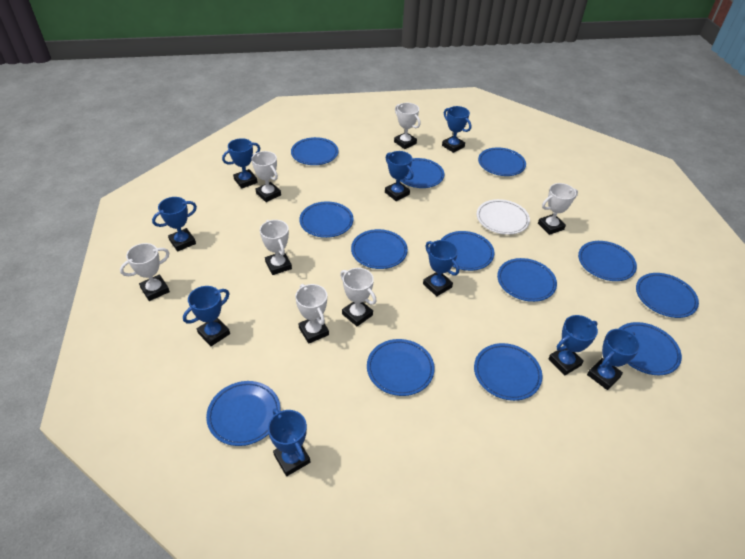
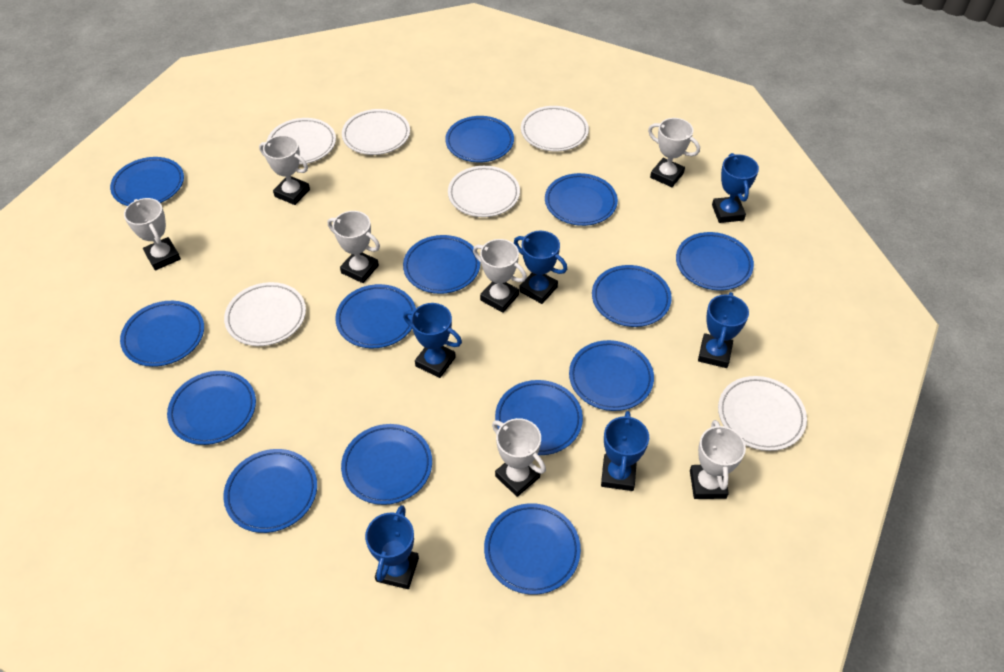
blue plate: 13 -> 14
blue trophy: 9 -> 6
white plate: 1 -> 6

